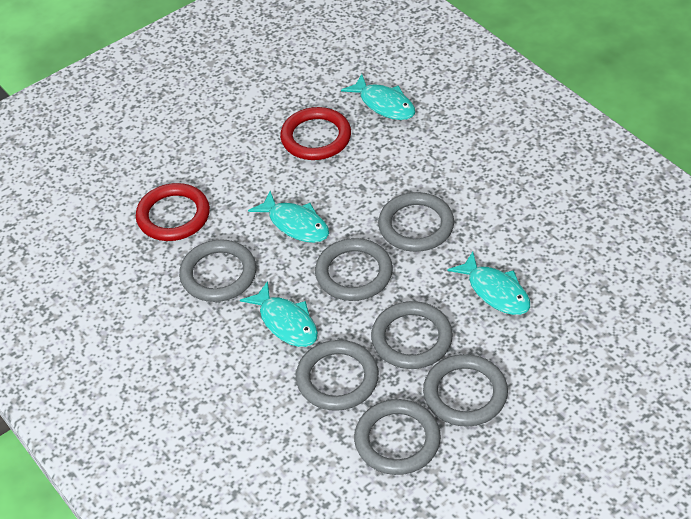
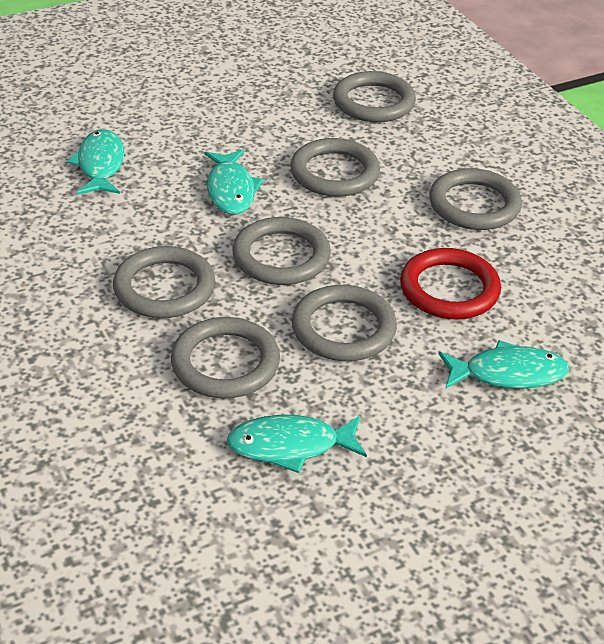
red ring: 2 -> 1

